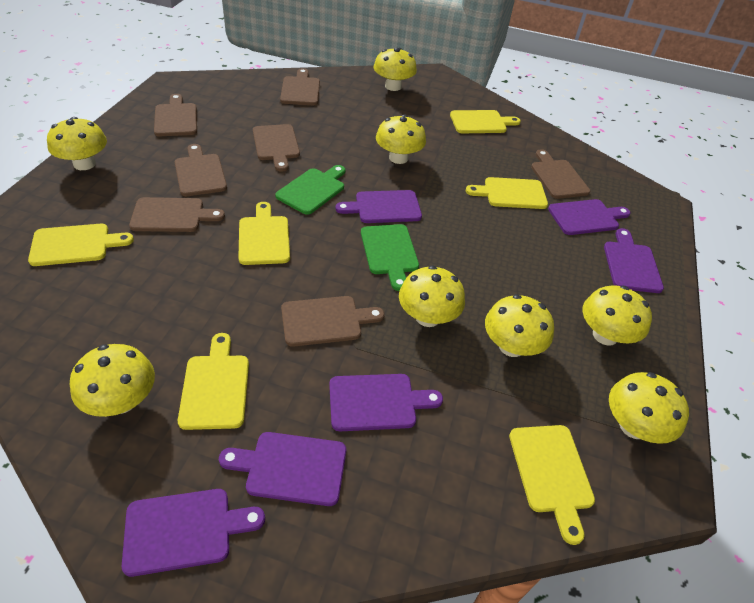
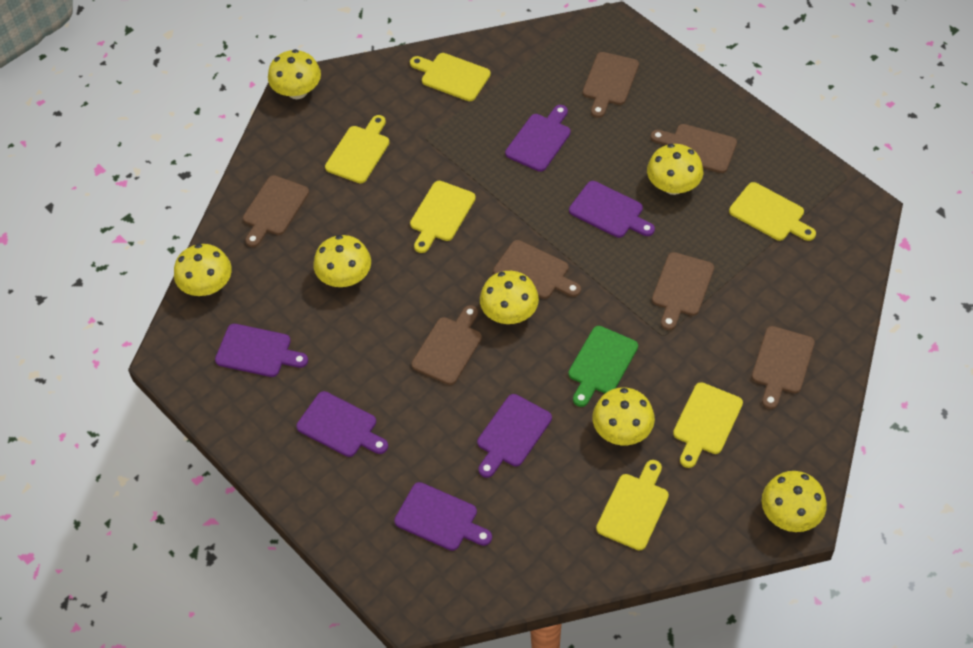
green cutting board: 2 -> 1
yellow mushroom: 8 -> 7

